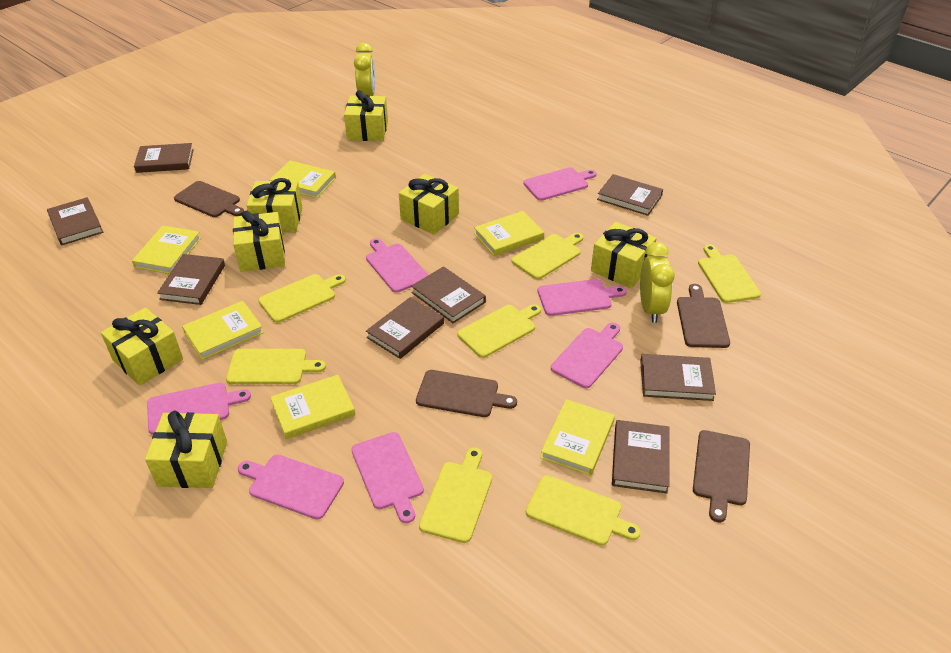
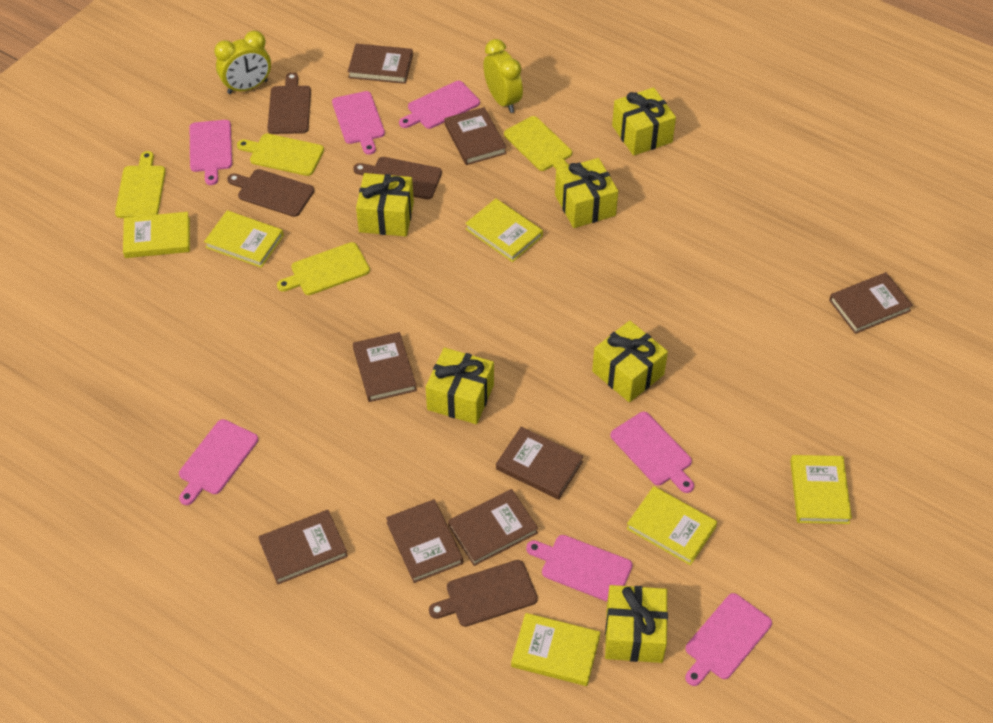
yellow cutting board: 7 -> 4
yellow gift: 7 -> 6

